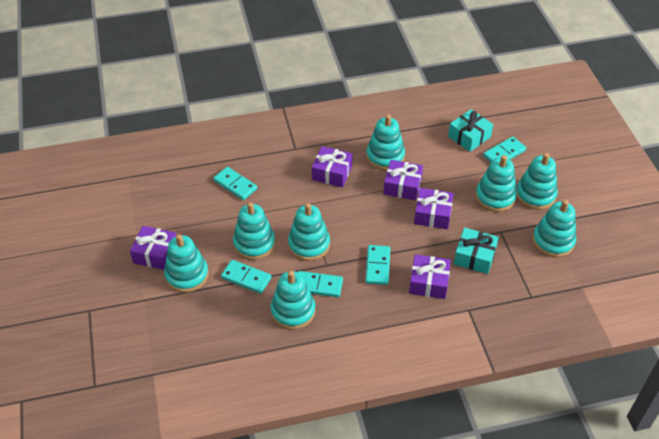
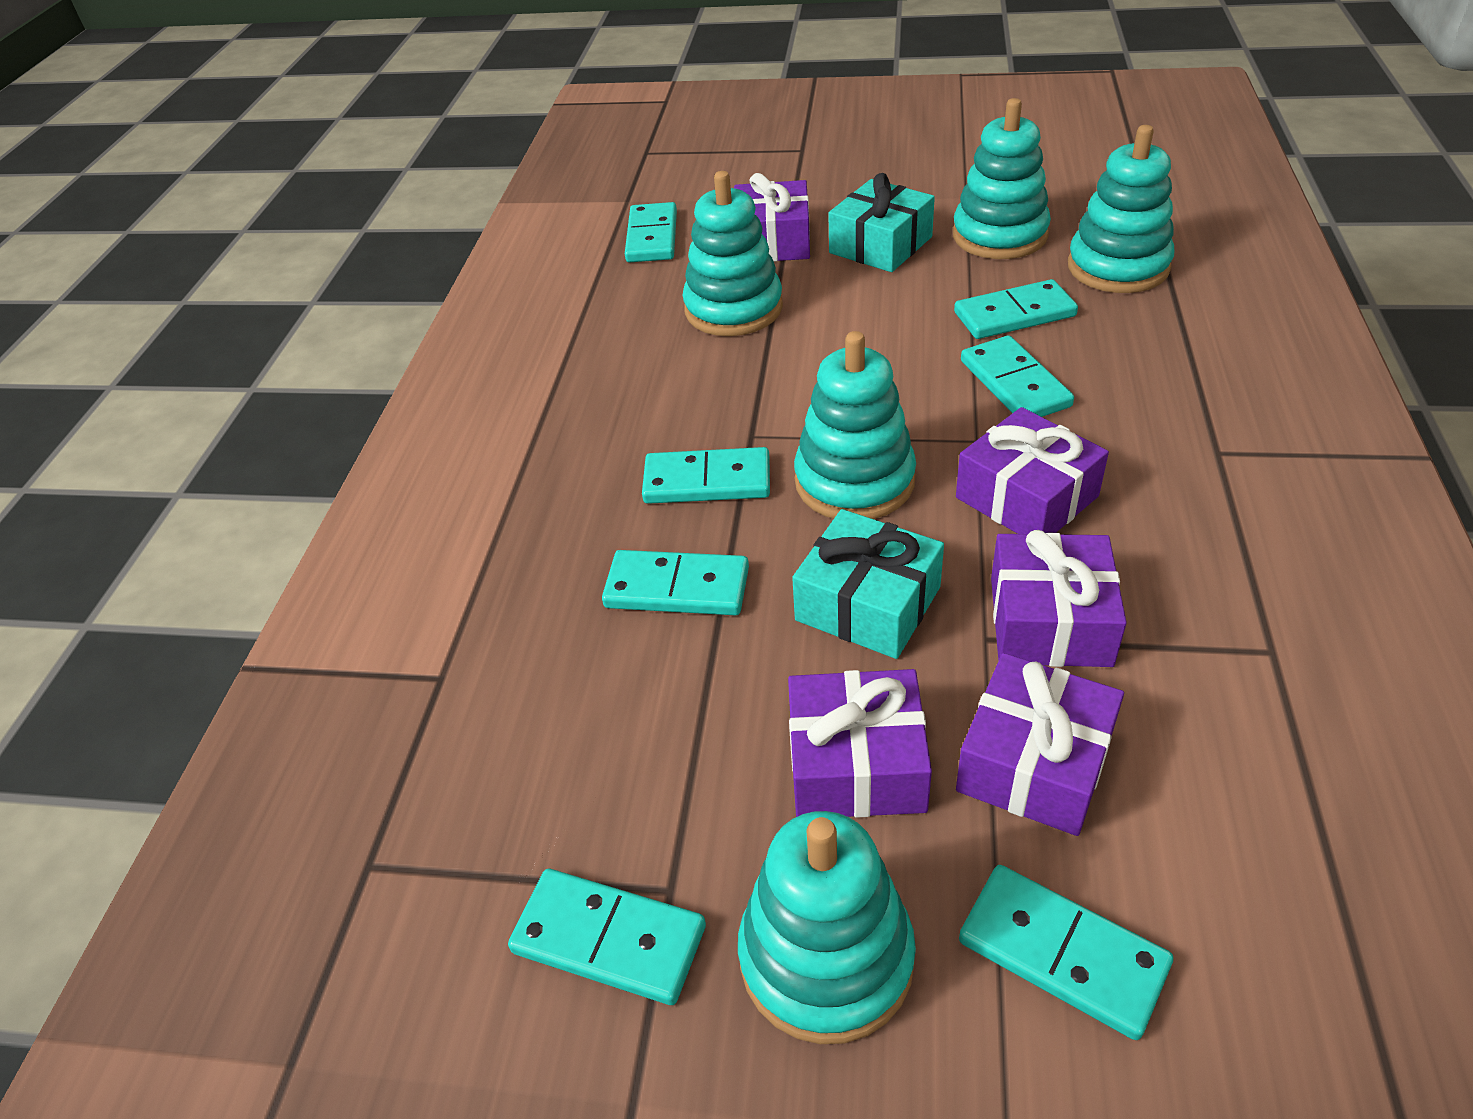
turquoise domino: 5 -> 7
turquoise stacking toy: 8 -> 5

